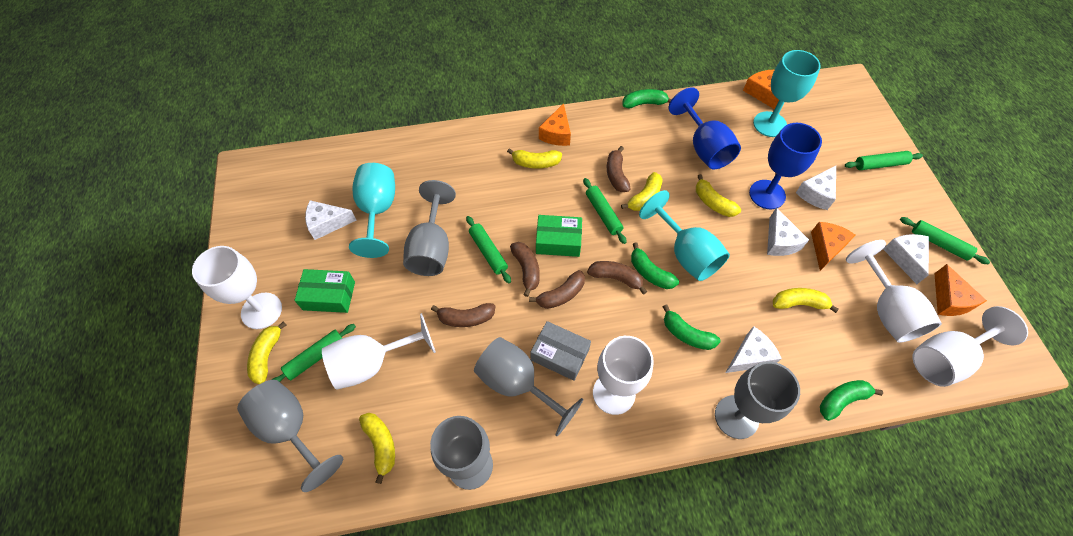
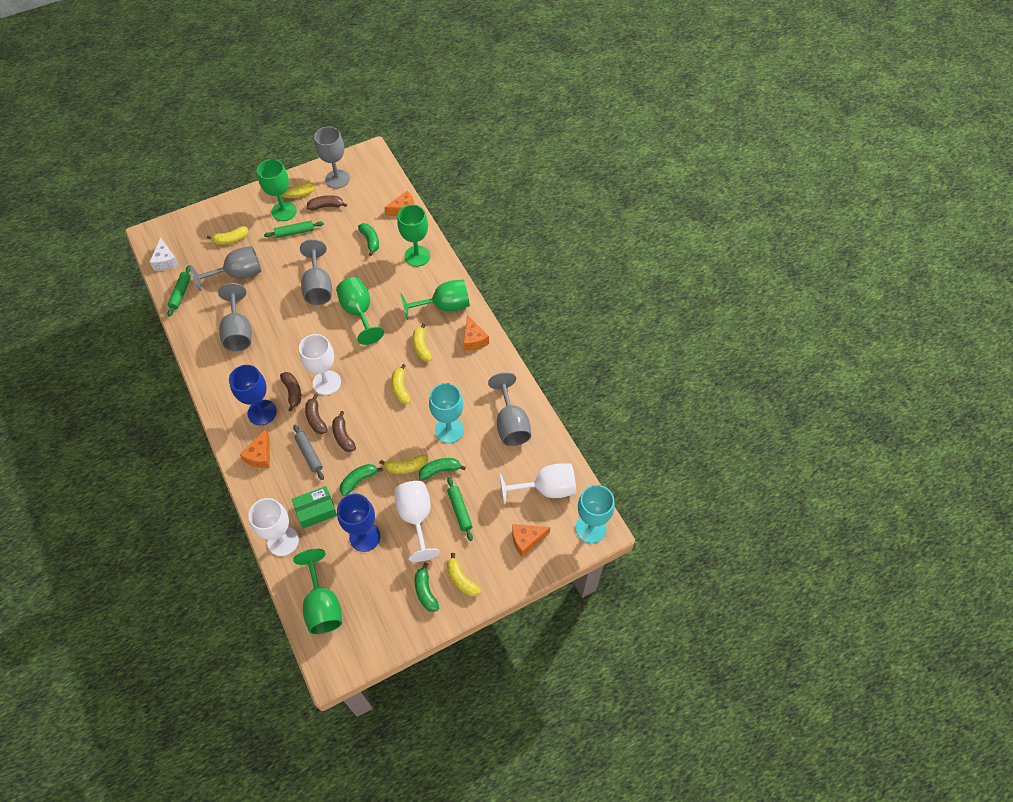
brown banana: 5 -> 4
green box: 2 -> 1
green goblet: 0 -> 5
green rolling pin: 5 -> 3
grey box: 1 -> 0
grey rolling pin: 0 -> 1
turquoise goblet: 3 -> 2
white cheese: 5 -> 1
white goblet: 5 -> 4

